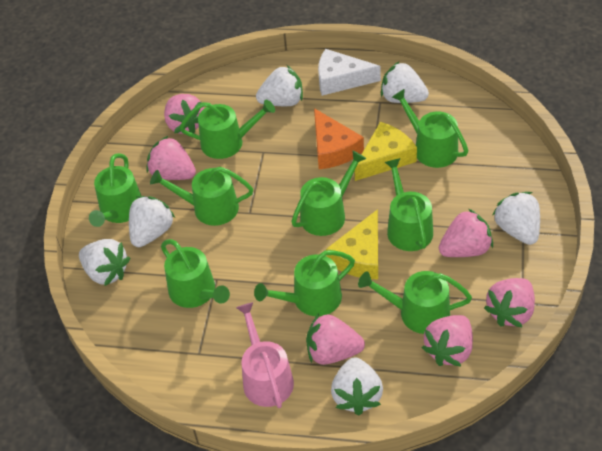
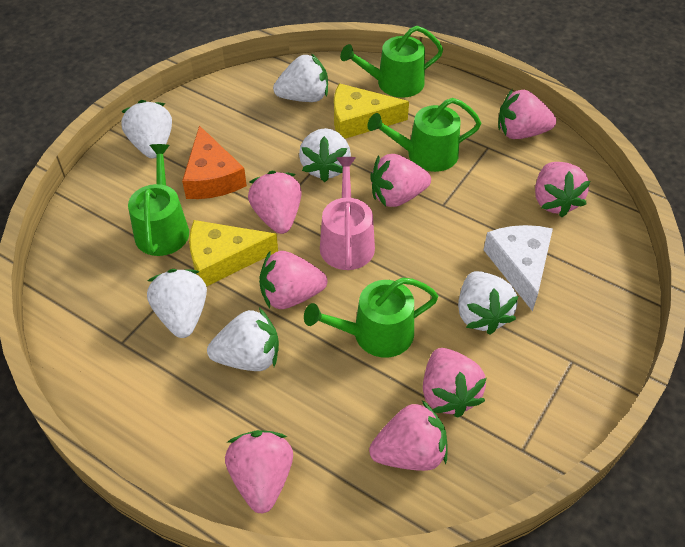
green watering can: 9 -> 4
pink strawberry: 6 -> 8

